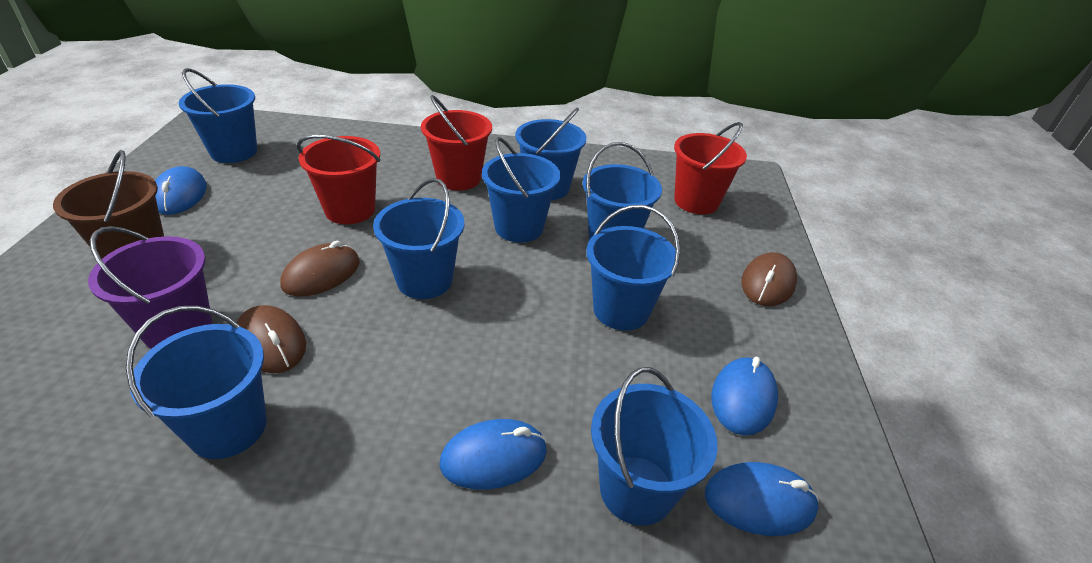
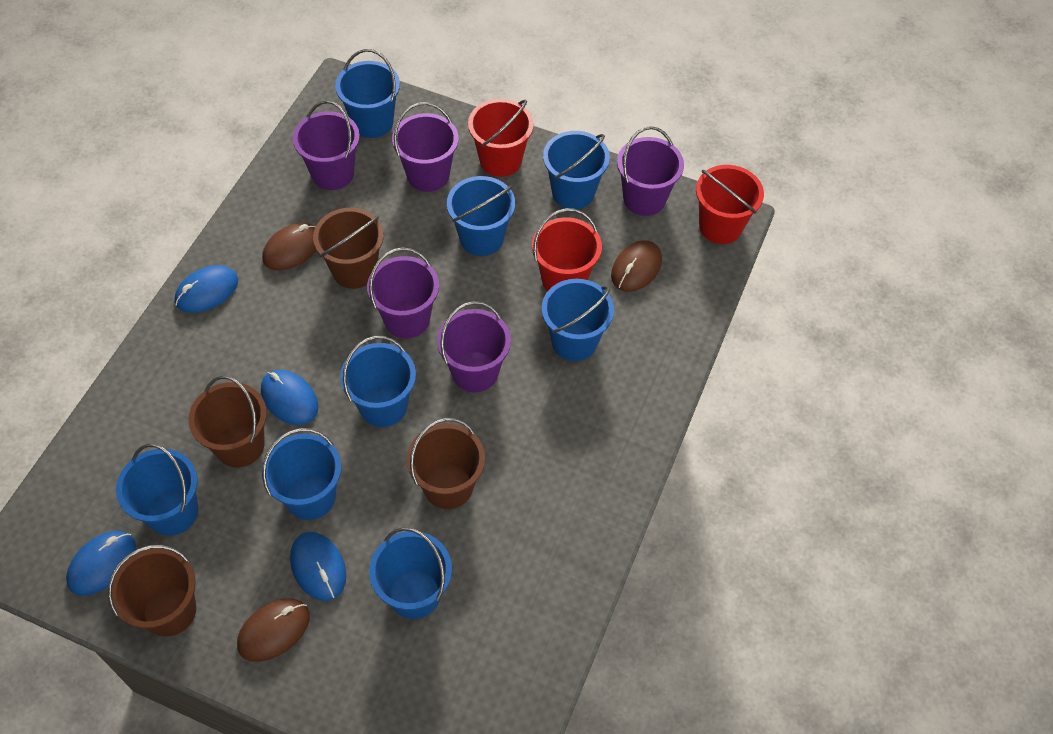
brown bucket: 1 -> 4
purple bucket: 1 -> 5

